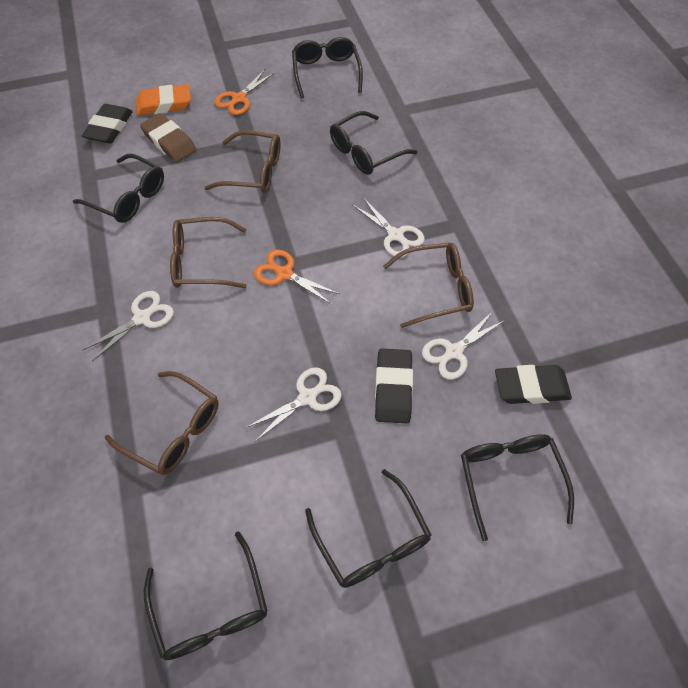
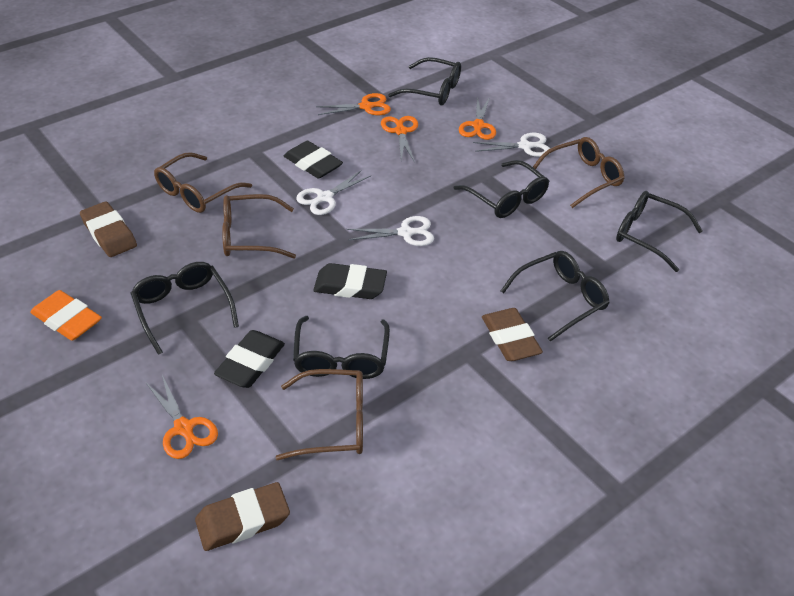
brown eraser: 1 -> 3
orange scissors: 2 -> 4
white scissors: 4 -> 3

